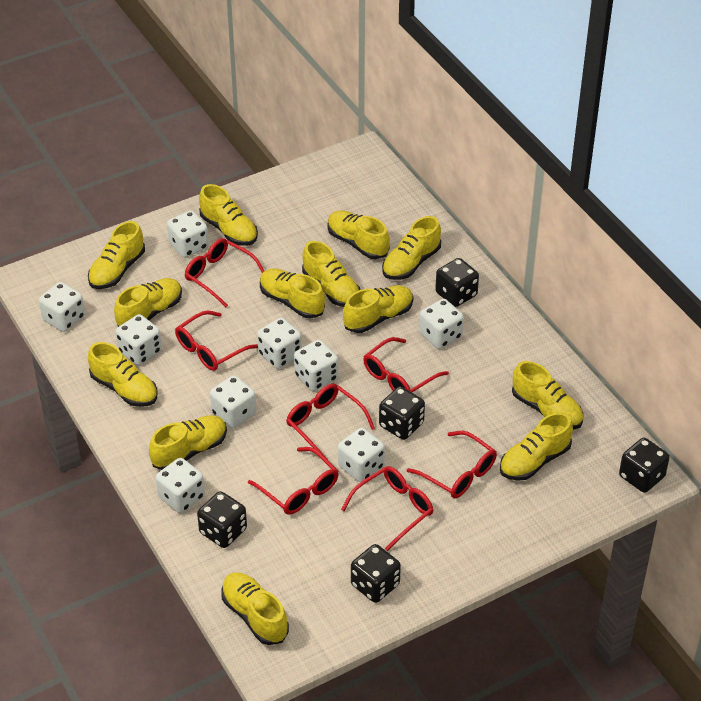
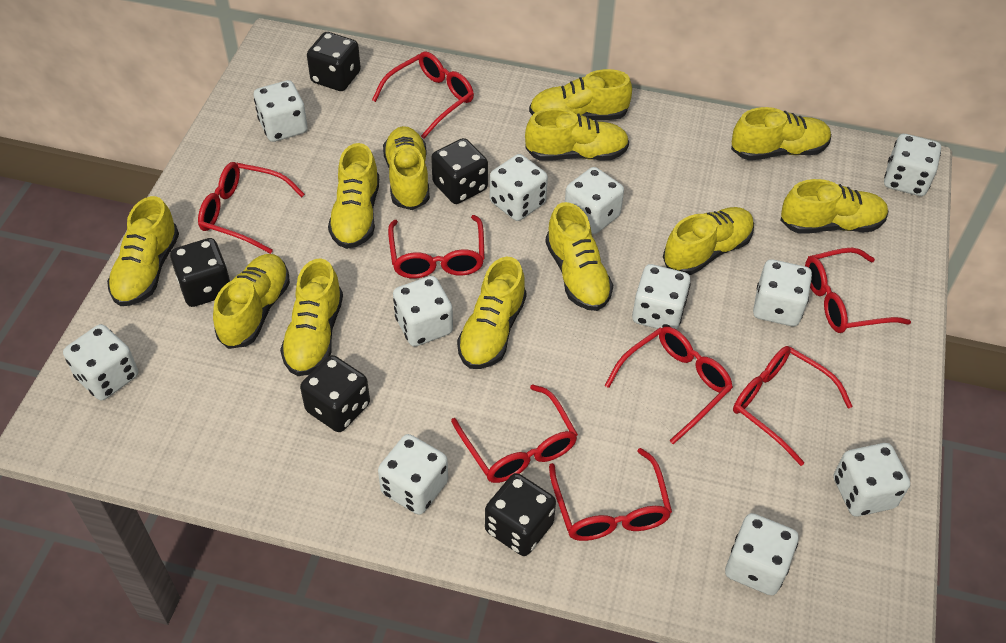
red glasses: 7 -> 8
white dice: 9 -> 11
yellow shoe: 13 -> 12

